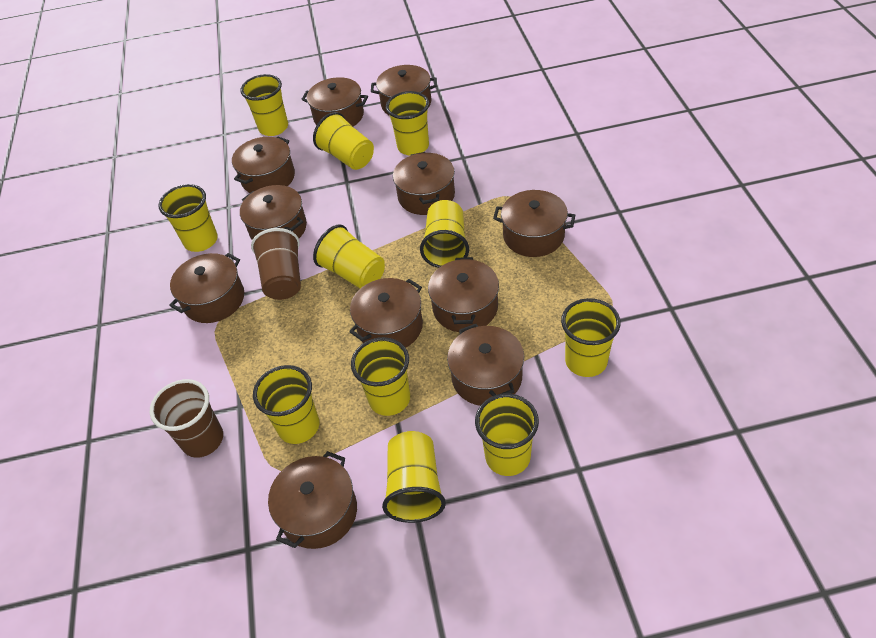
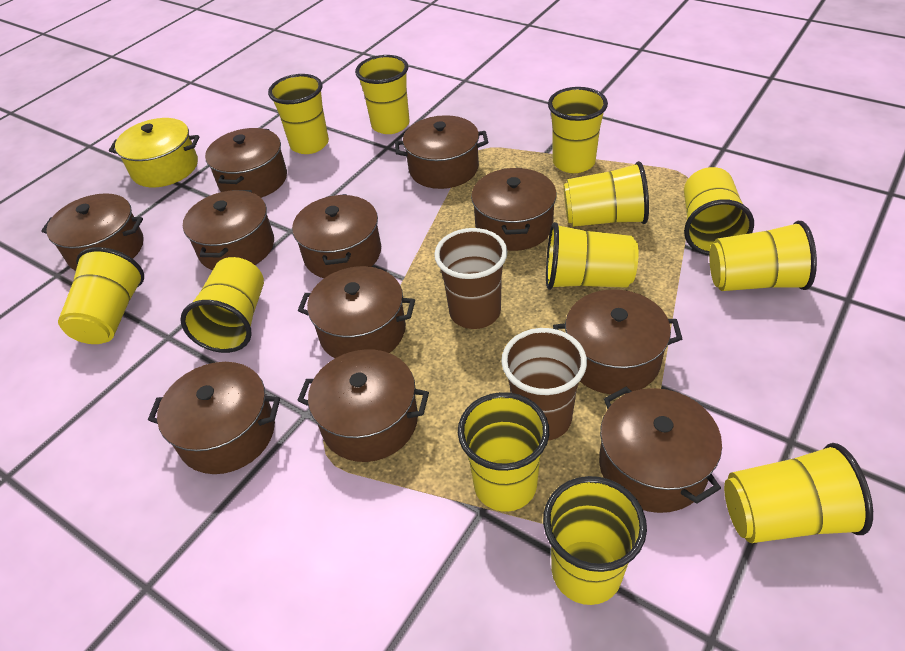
yellow cup: 11 -> 12
yellow pot: 0 -> 1

